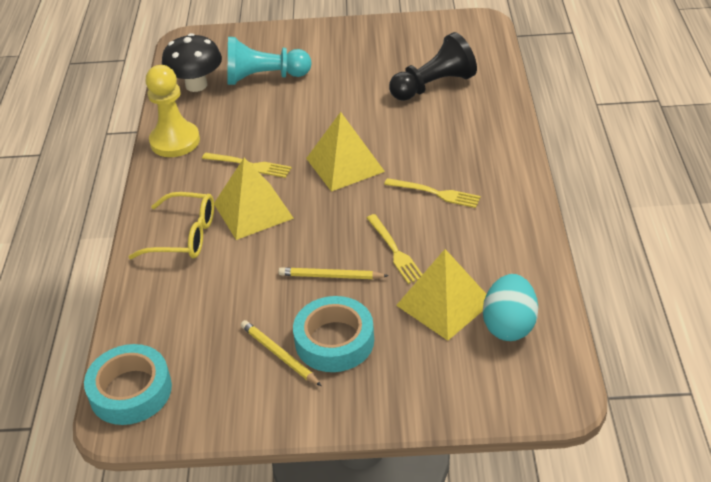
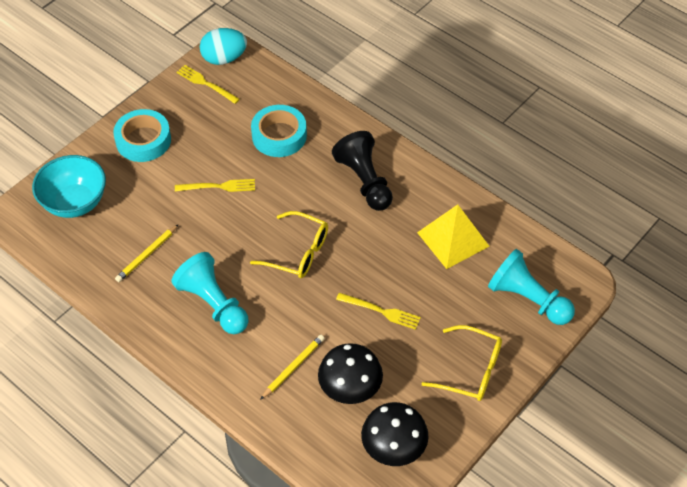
black mushroom: 1 -> 2
turquoise bowl: 0 -> 1
turquoise pawn: 1 -> 2
yellow glasses: 1 -> 2
yellow pawn: 1 -> 0
yellow pyramid: 3 -> 1

